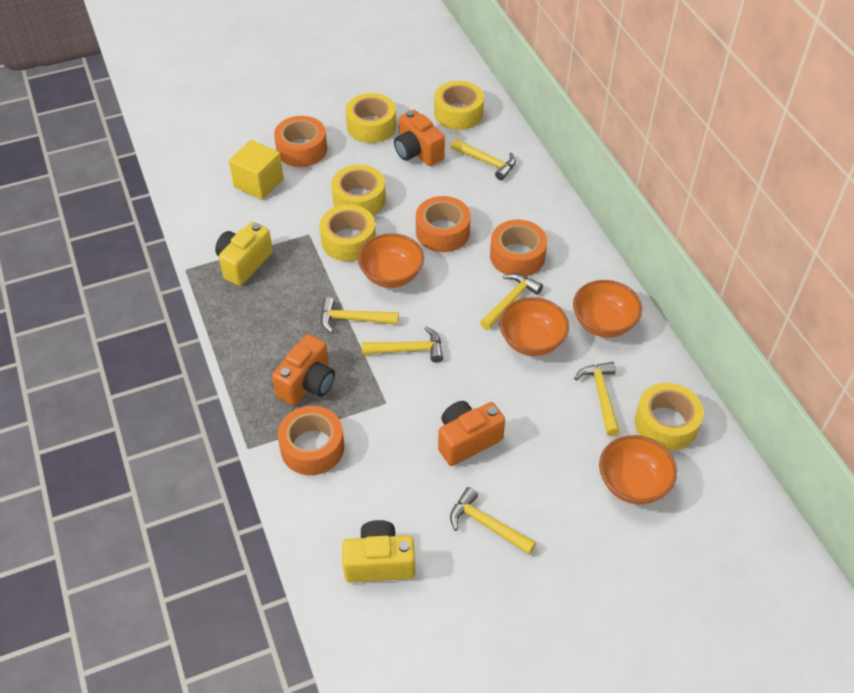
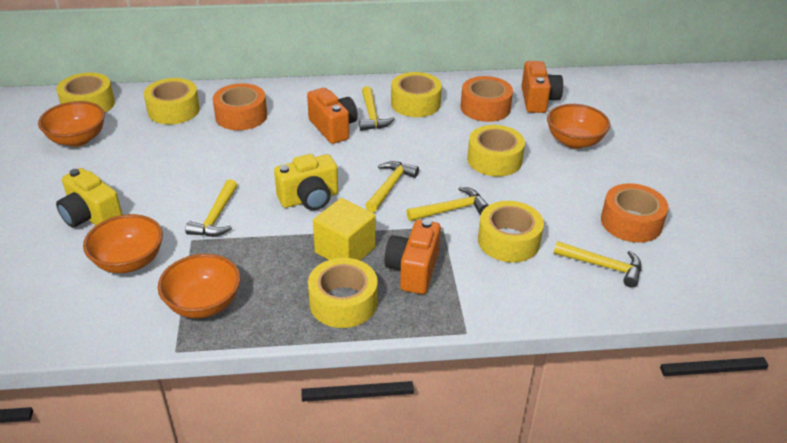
orange tape: 4 -> 3
yellow hammer: 6 -> 5
yellow tape: 5 -> 6

